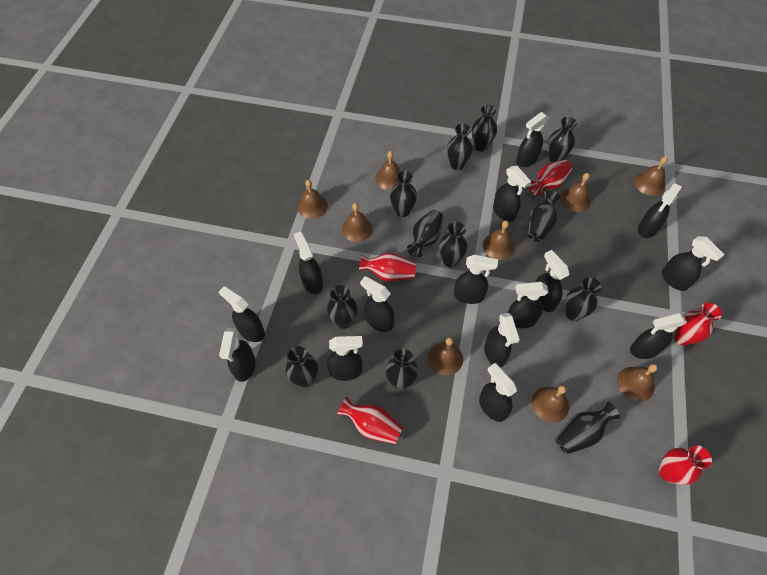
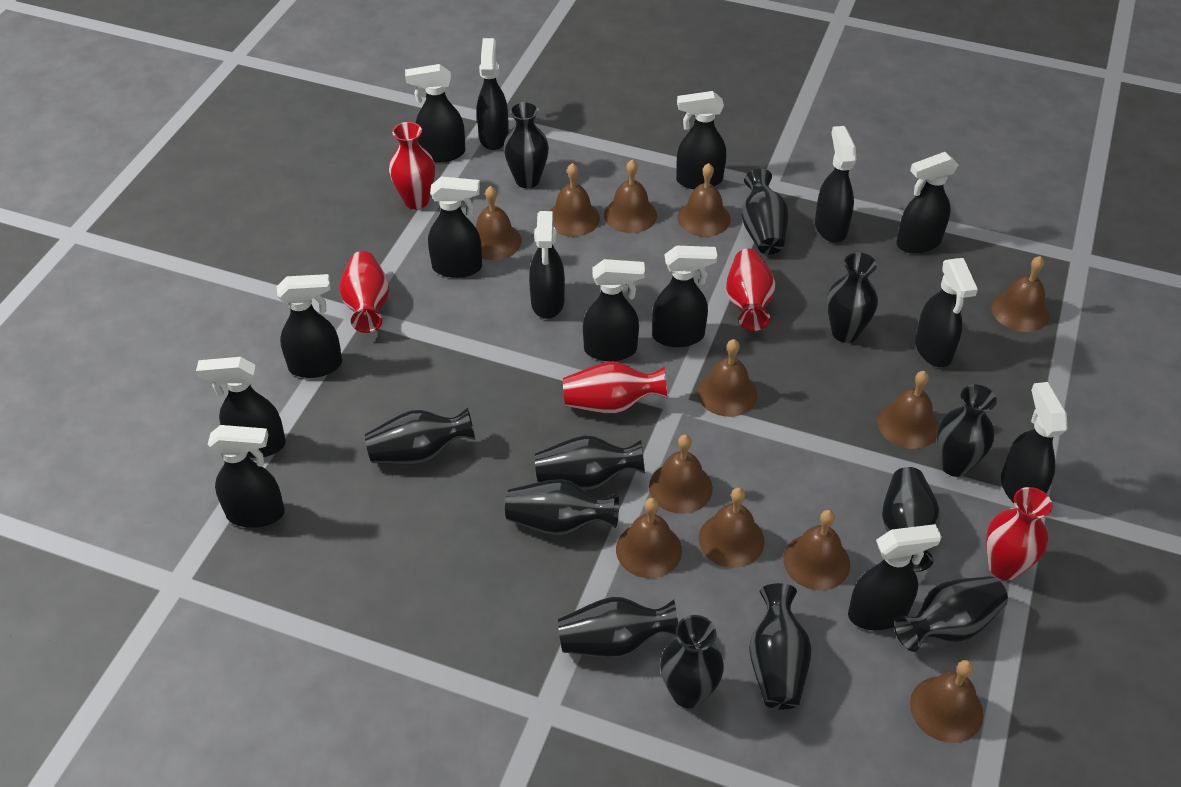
brown bell: 9 -> 12

